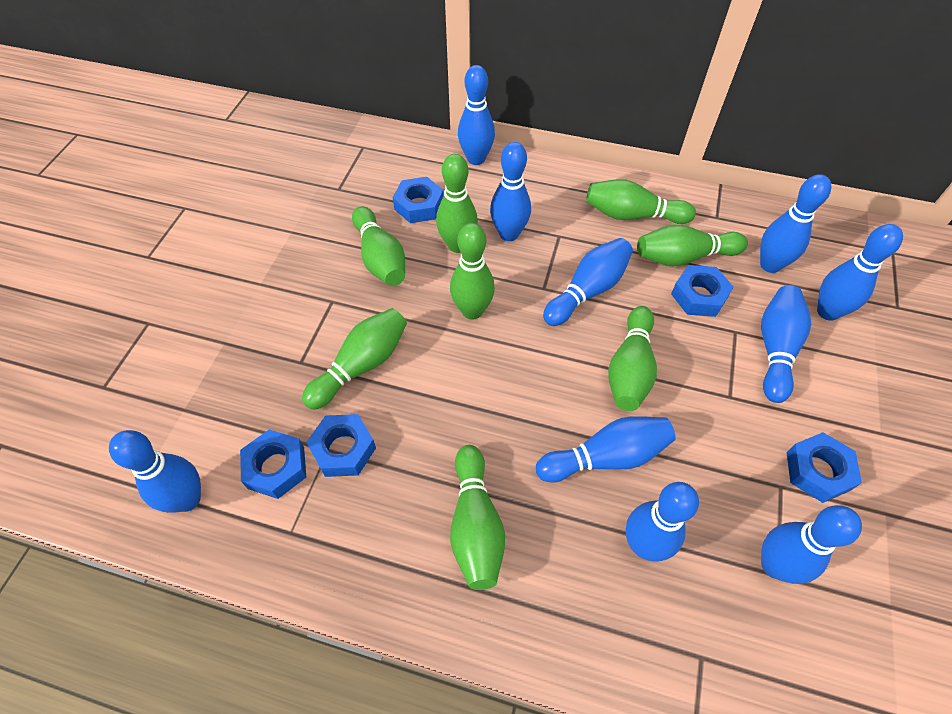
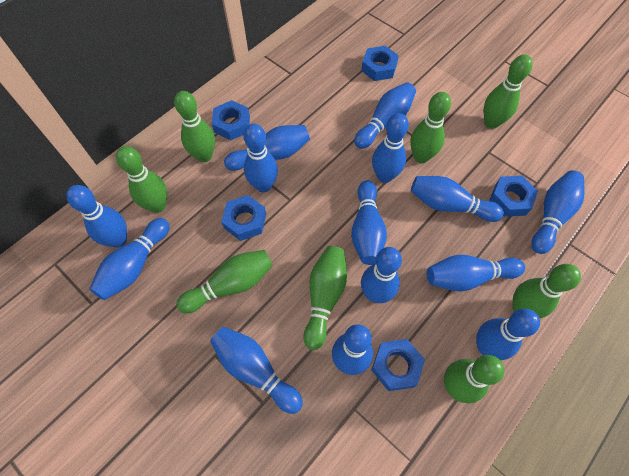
blue bowling pin: 10 -> 14

